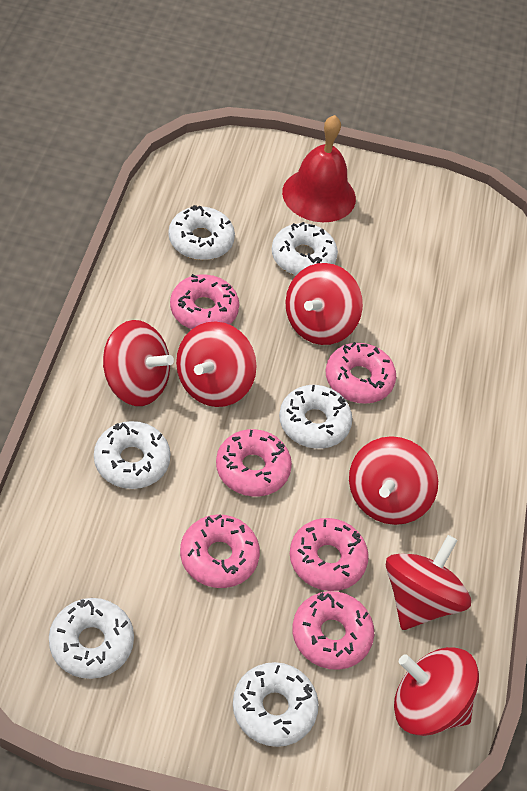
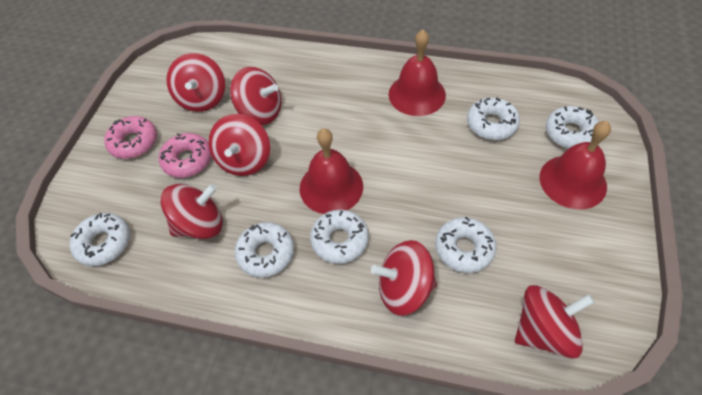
pink donut: 6 -> 2
red bell: 1 -> 3

